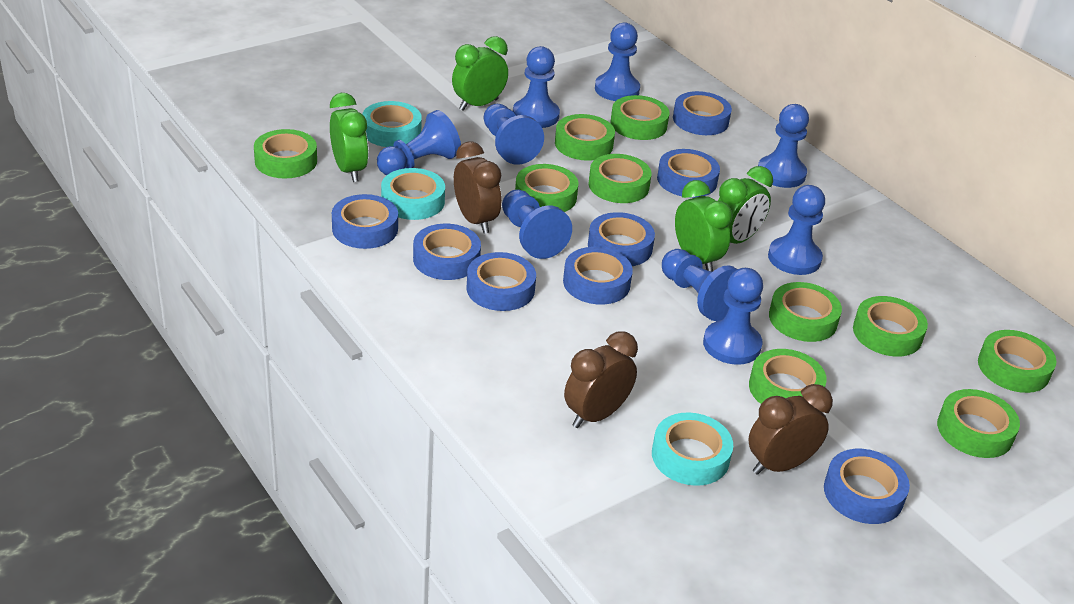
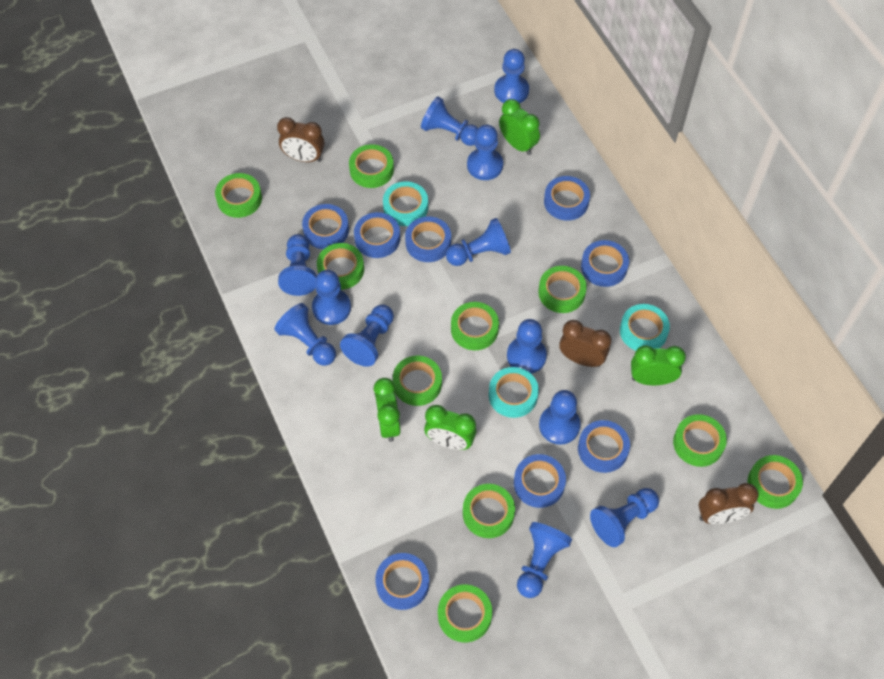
blue pawn: 9 -> 12

